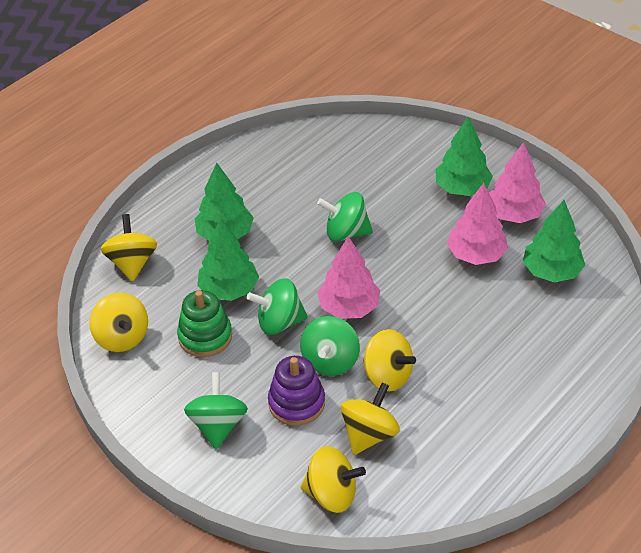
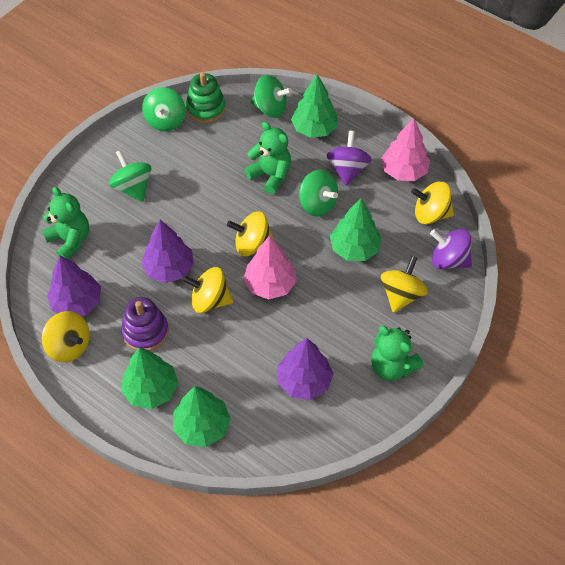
green teddy bear: 0 -> 3
pink tree: 3 -> 2
purple spinning top: 0 -> 2
purple tree: 0 -> 3

